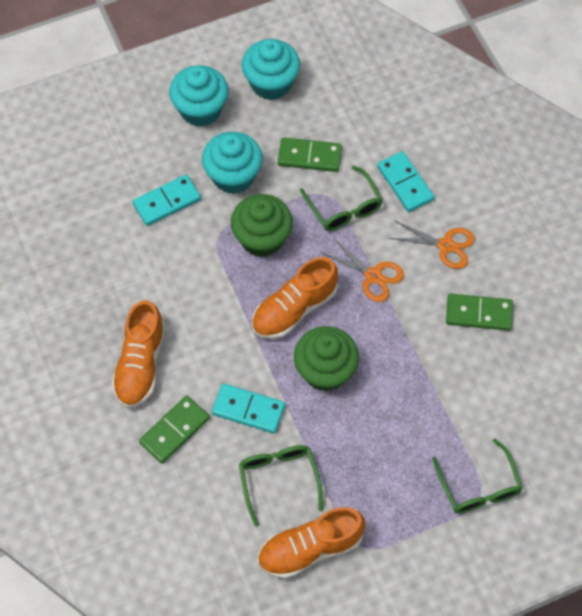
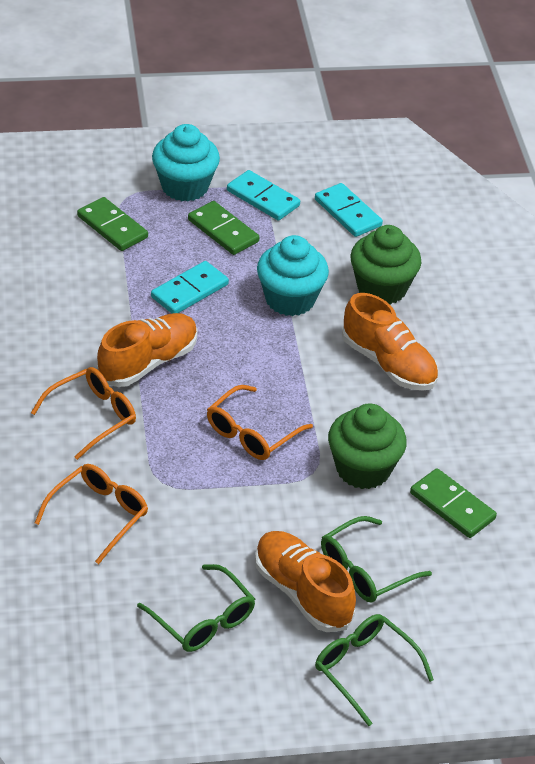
orange glasses: 0 -> 3
orange scissors: 2 -> 0
turquoise cupcake: 3 -> 2

